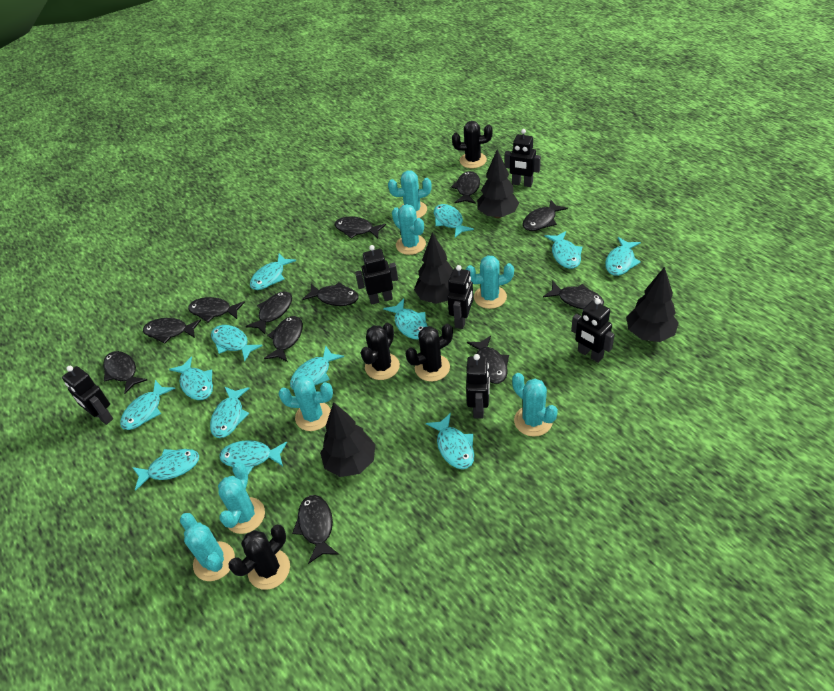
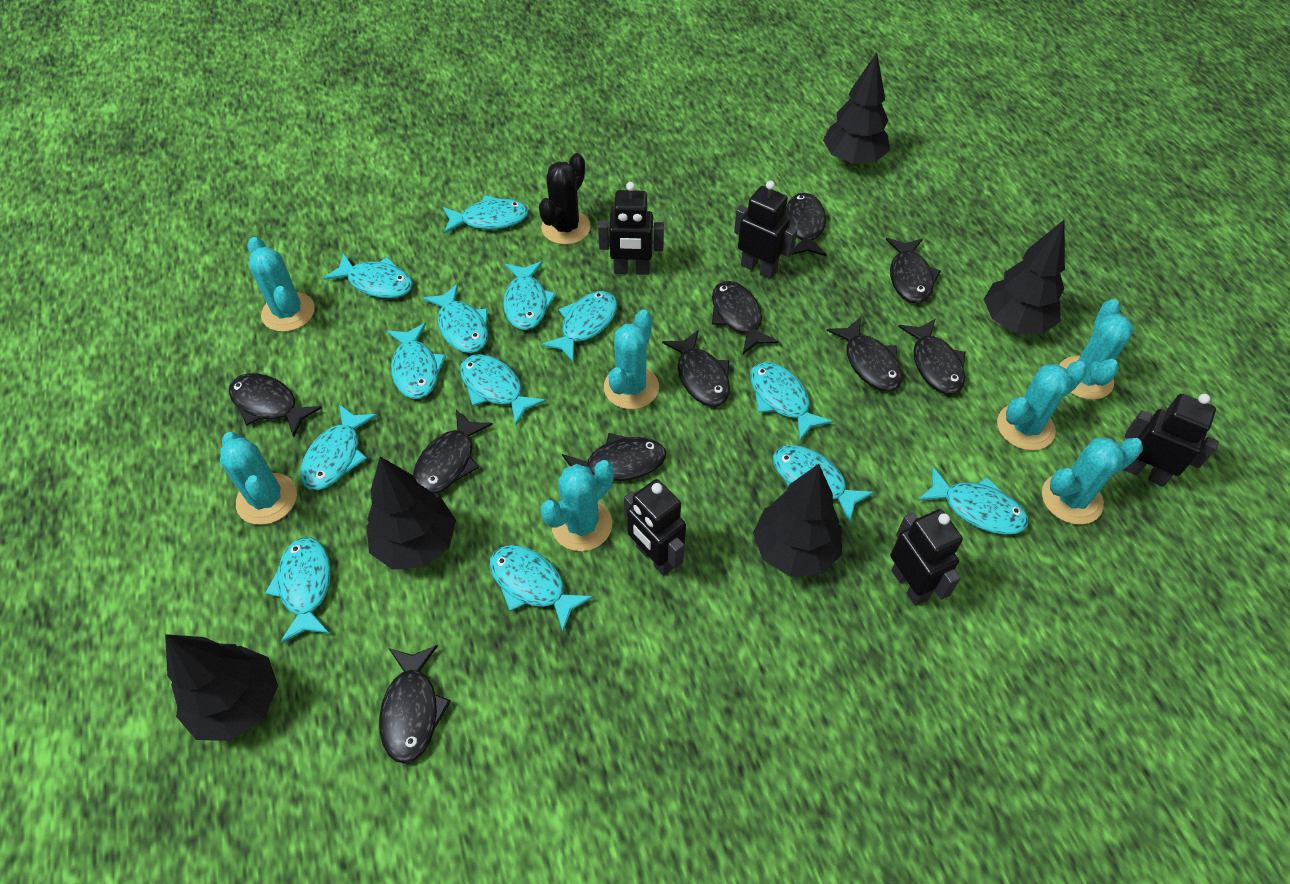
black cactus: 4 -> 1
black fish: 12 -> 10
black robot: 6 -> 5
black tree: 4 -> 5

